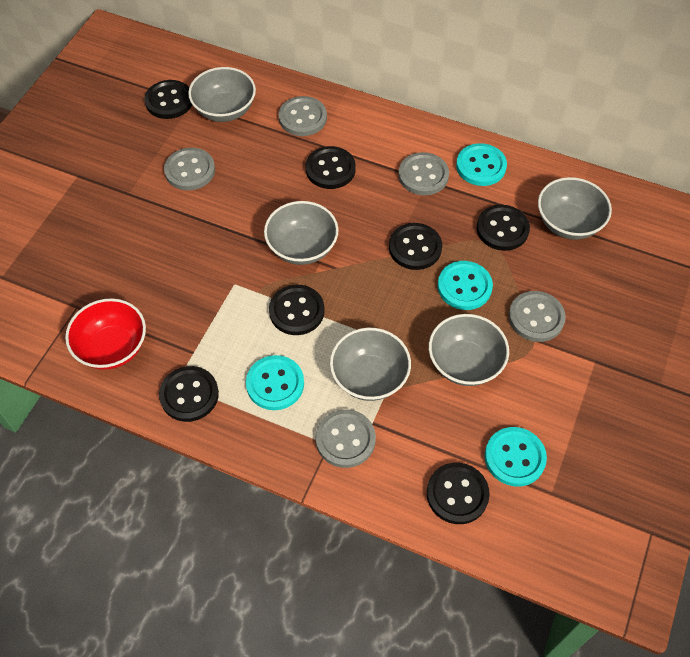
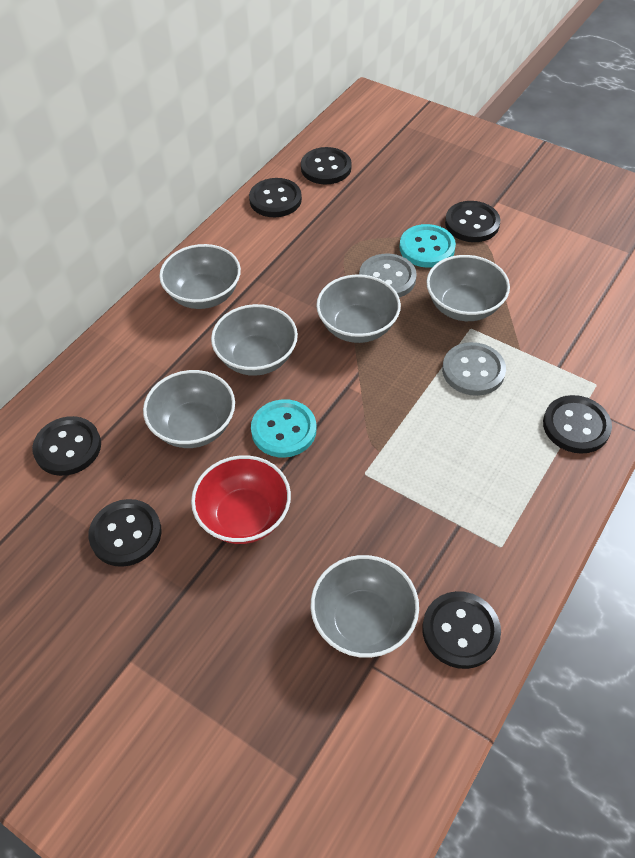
grey bowl: 5 -> 6
grey button: 5 -> 2
turquoise button: 4 -> 2

